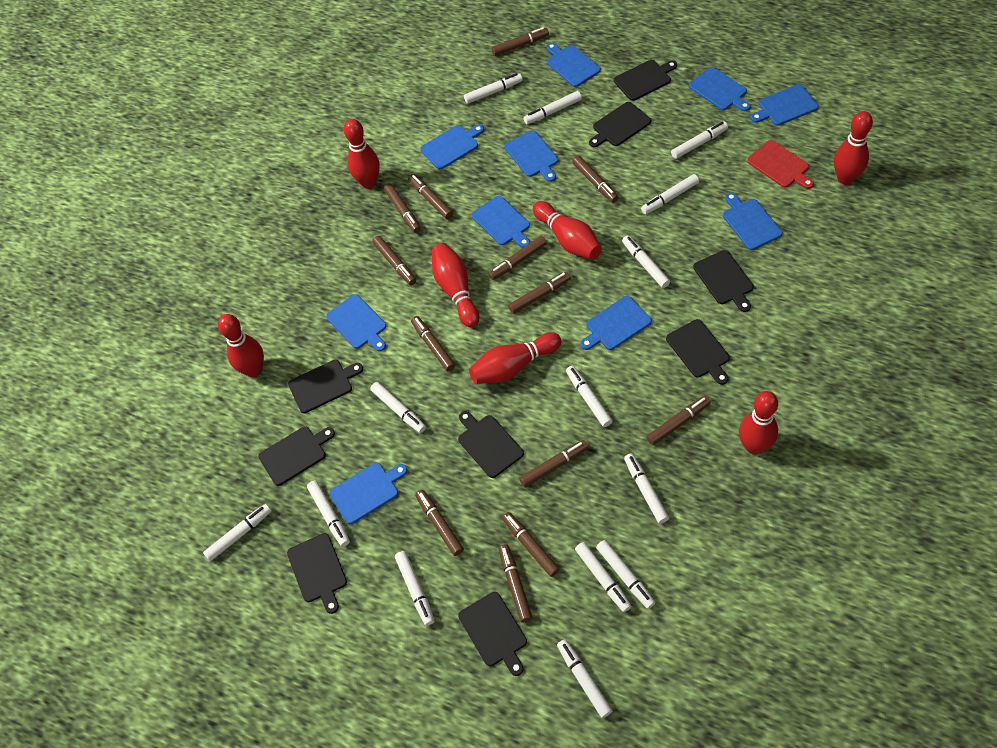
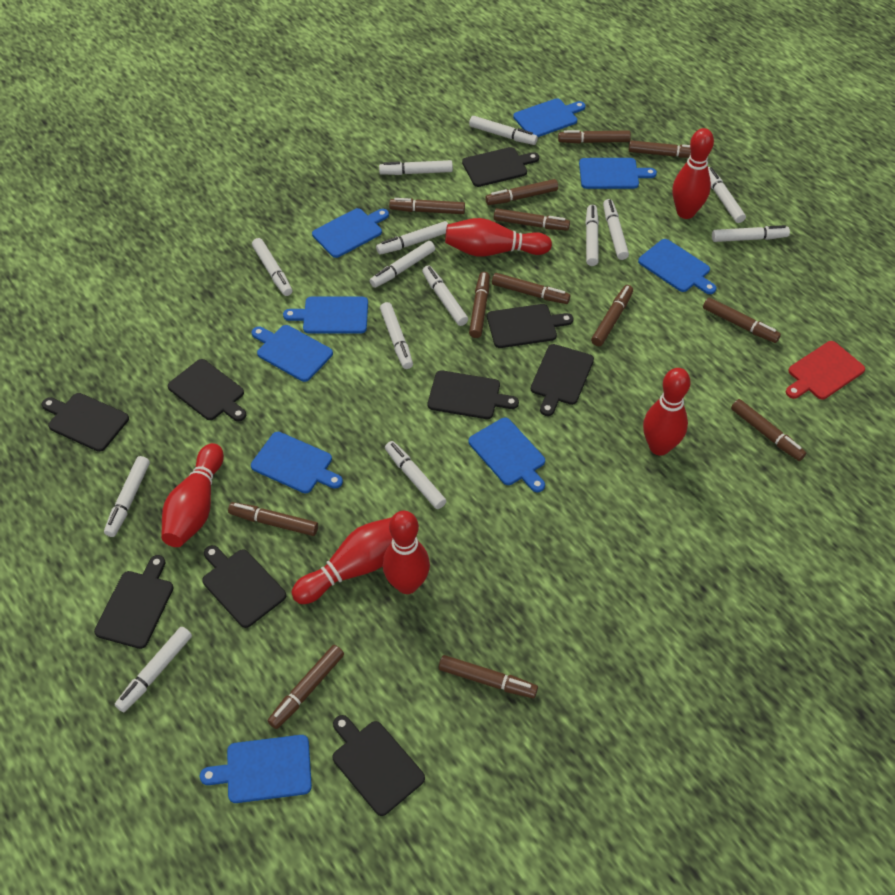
blue cutting board: 10 -> 9
red bowling pin: 7 -> 6

